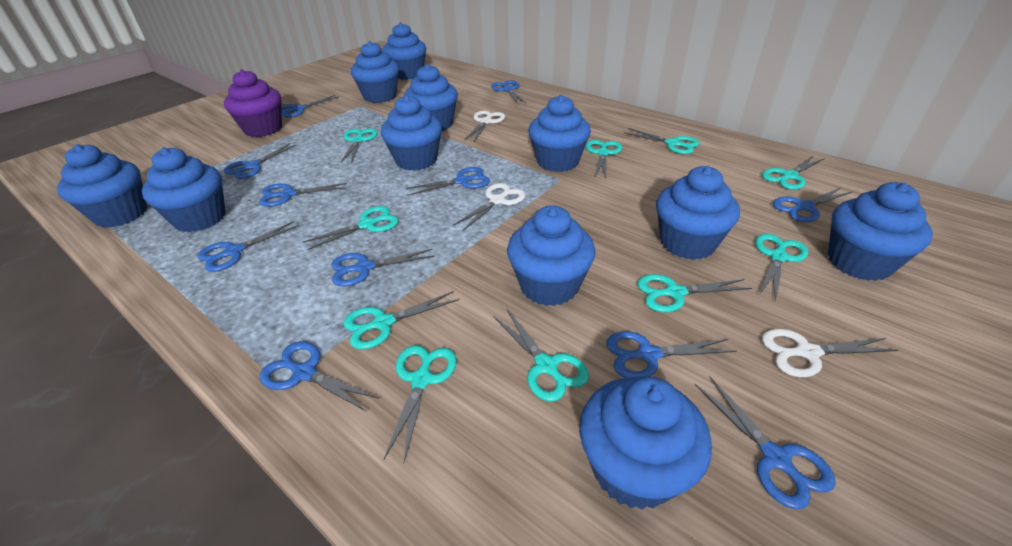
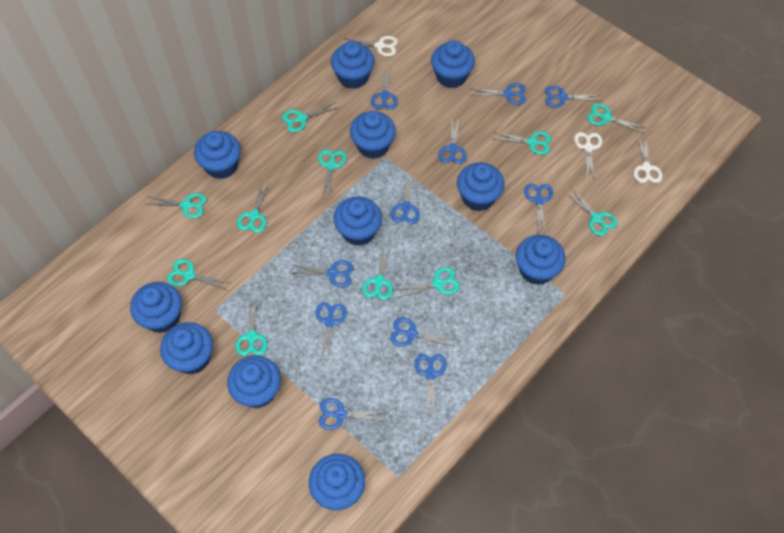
purple cupcake: 1 -> 0
turquoise scissors: 10 -> 11

